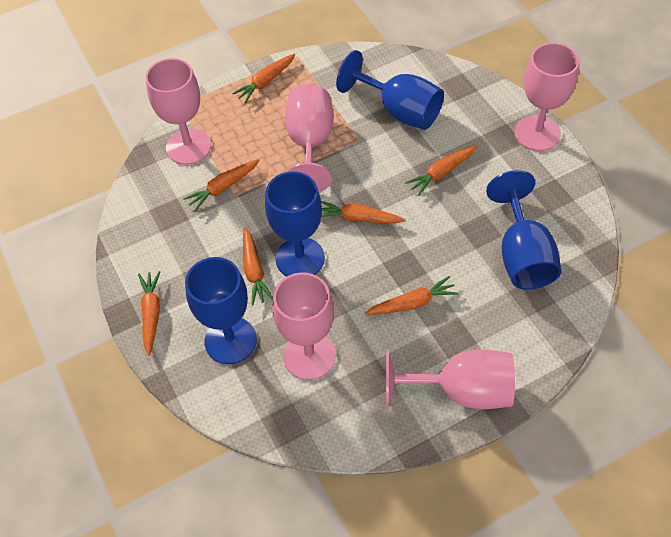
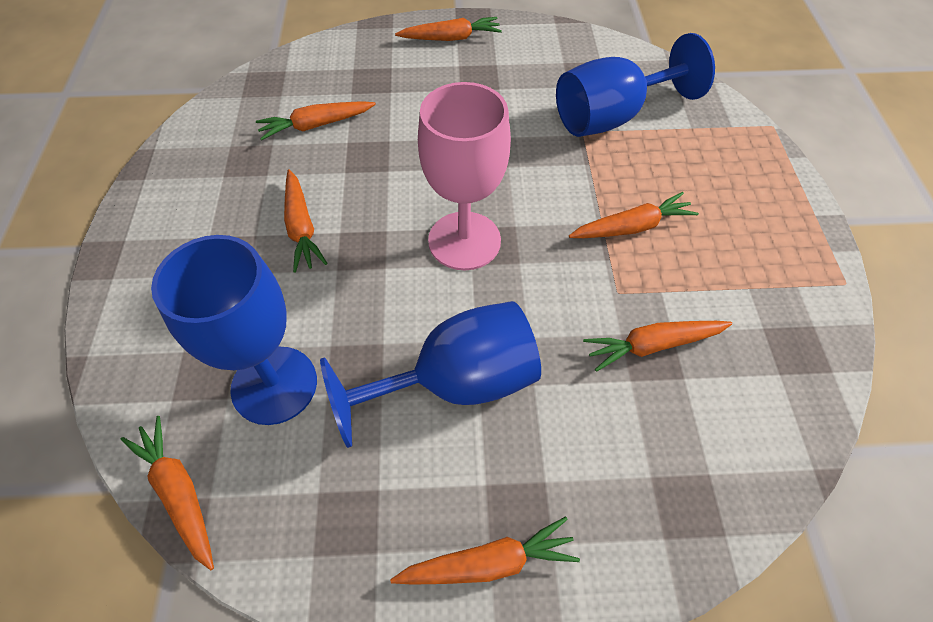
blue goblet: 4 -> 3
pink goblet: 5 -> 1

